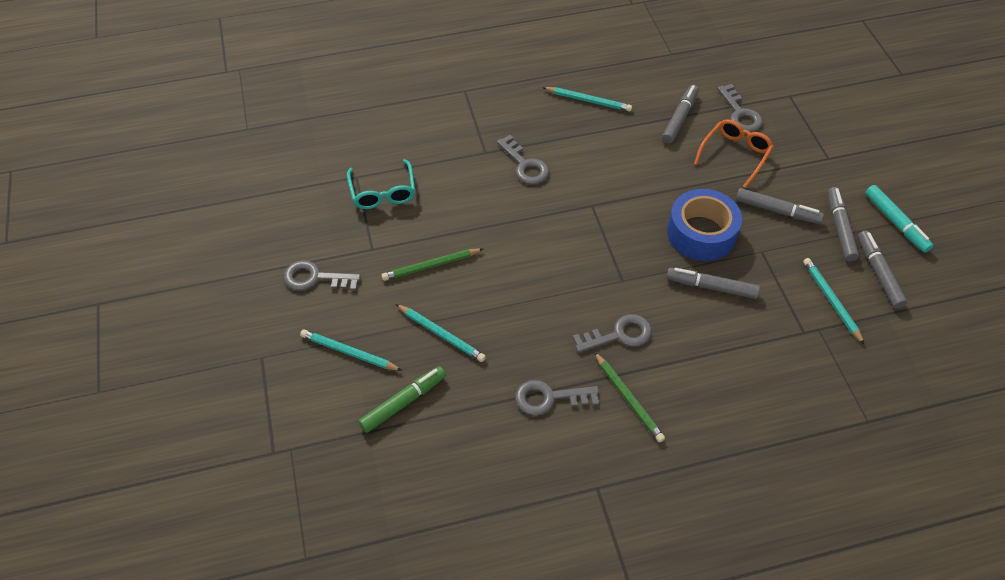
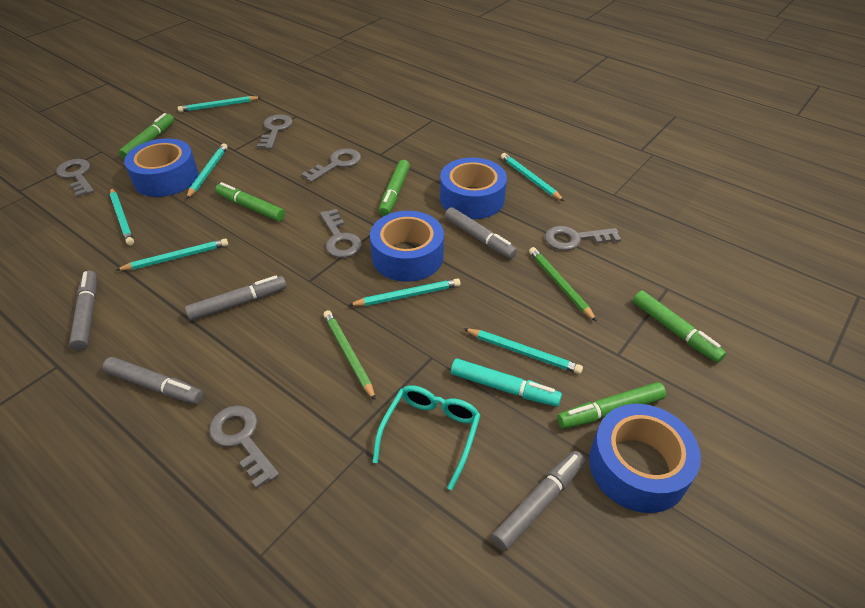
blue tape: 1 -> 4
green marker: 1 -> 5
grey key: 5 -> 6
orange glasses: 1 -> 0
turquoise pencil: 4 -> 7

